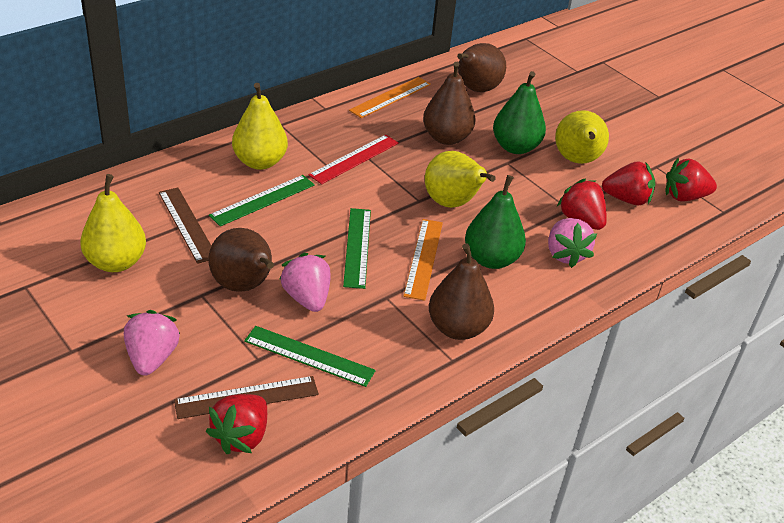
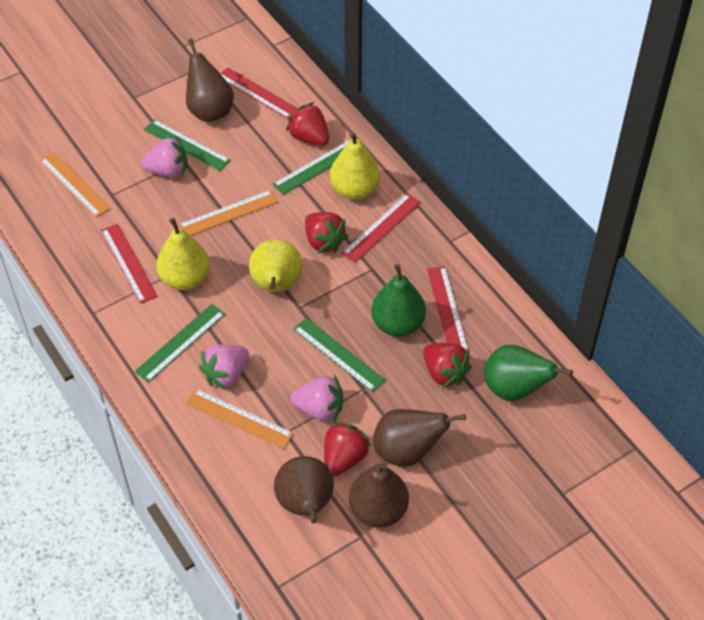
brown ruler: 2 -> 0
green ruler: 3 -> 4
orange ruler: 2 -> 3
red ruler: 1 -> 4
yellow pear: 4 -> 3

